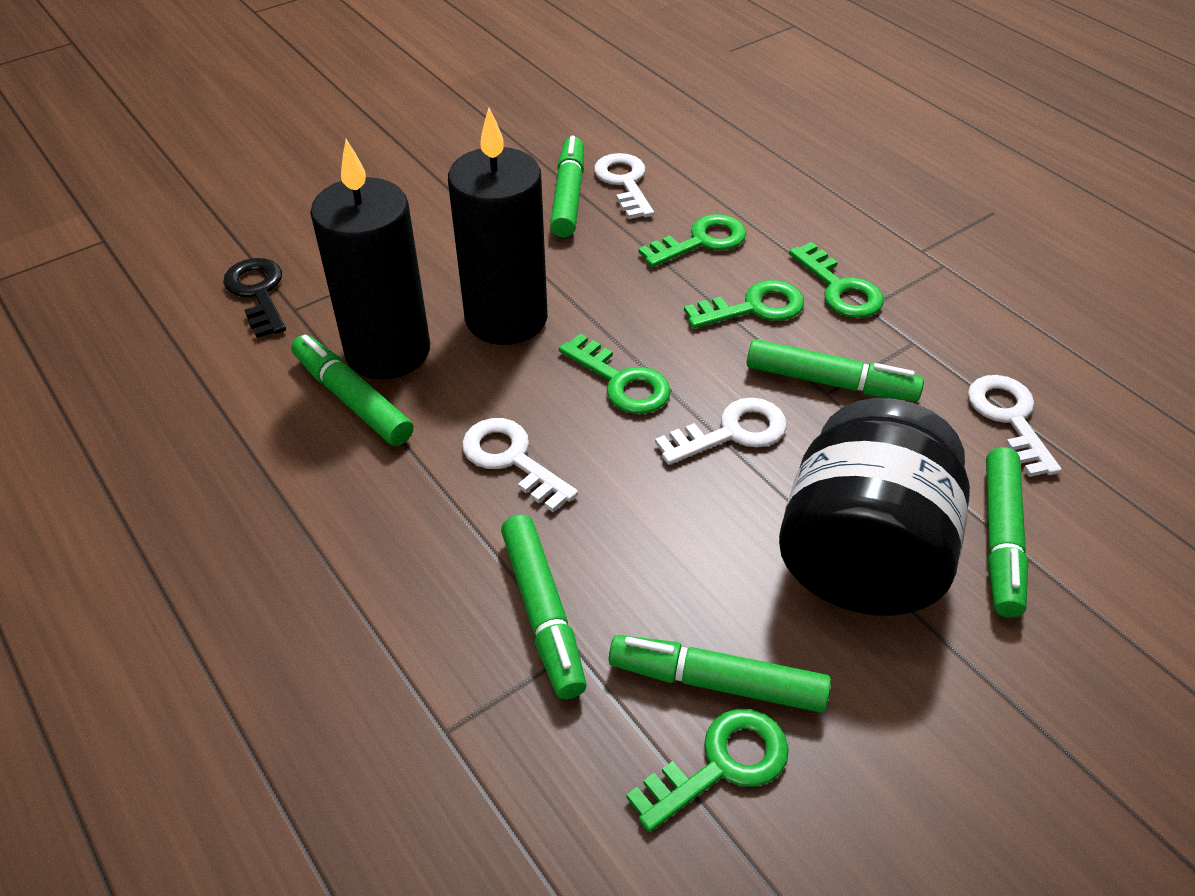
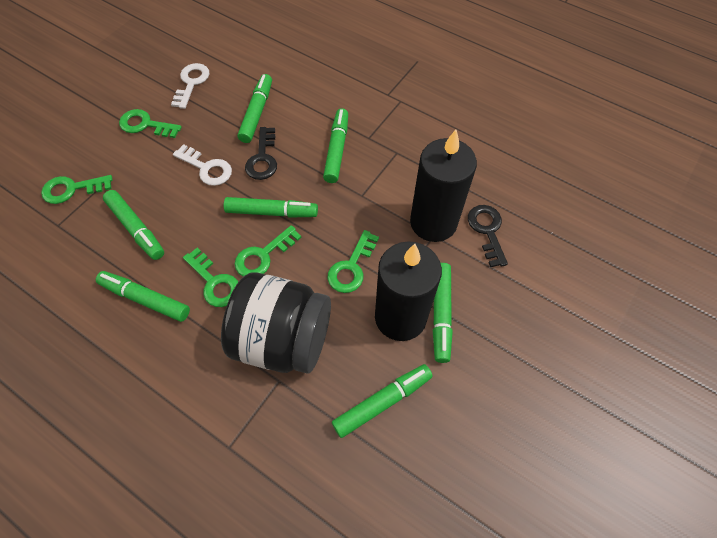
black key: 1 -> 2
green marker: 6 -> 7
white key: 4 -> 2

